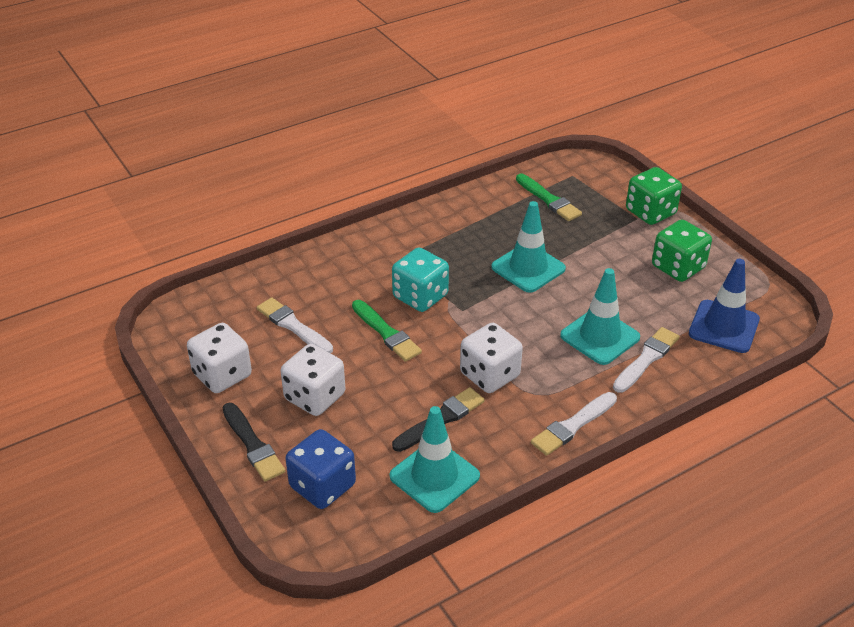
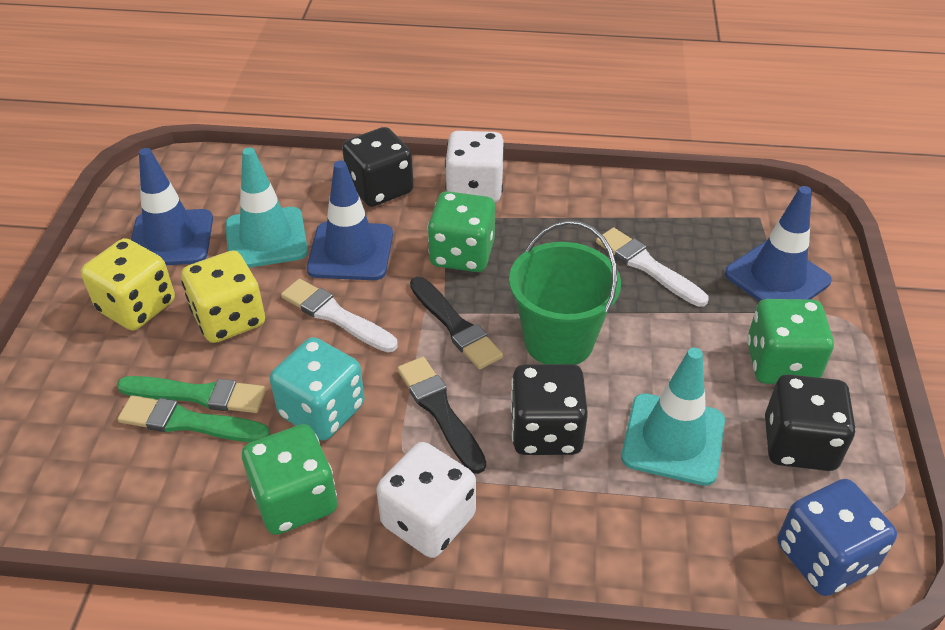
black dice: 0 -> 3
blue traffic cone: 1 -> 3
green bucket: 0 -> 1
green dice: 2 -> 3
turquoise traffic cone: 3 -> 2
white brush: 3 -> 2
white dice: 3 -> 2
yellow dice: 0 -> 2

